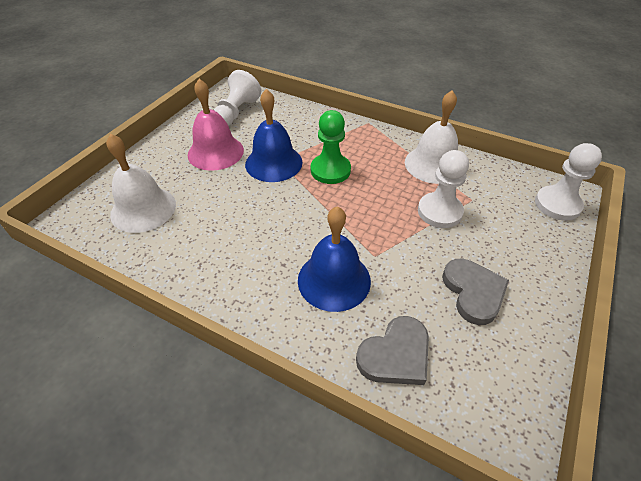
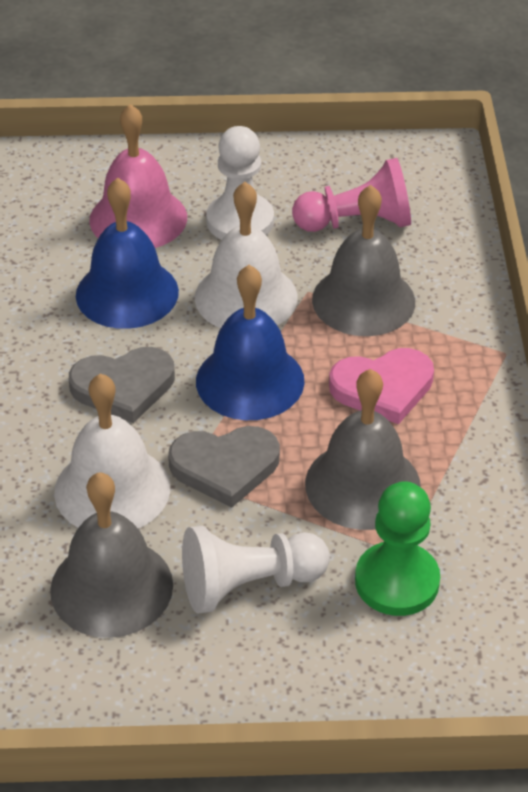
grey bell: 0 -> 3
pink heart: 0 -> 1
pink pawn: 0 -> 1
white pawn: 3 -> 2

